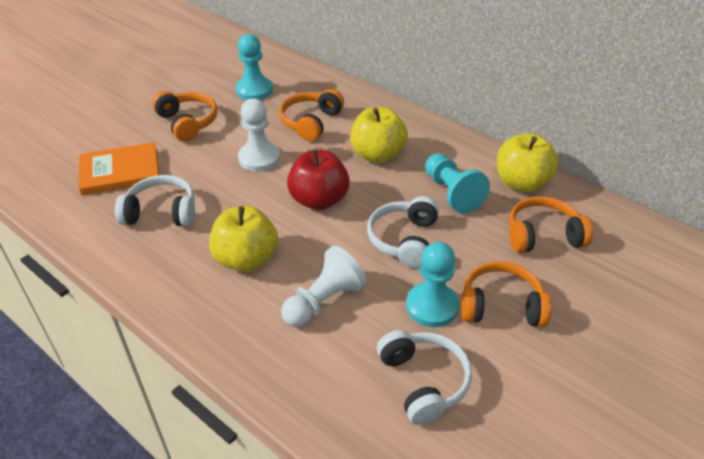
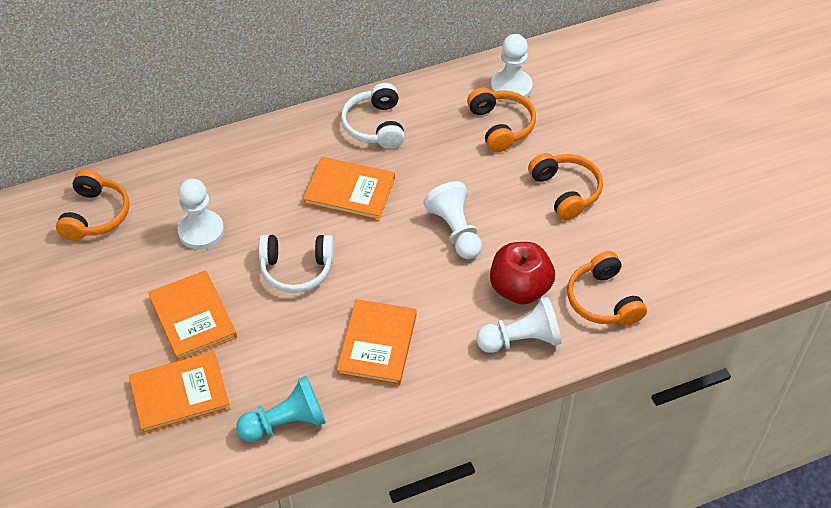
orange book: 1 -> 4
turquoise pawn: 3 -> 1
white headphones: 3 -> 2
white pawn: 2 -> 4
yellow apple: 3 -> 0

